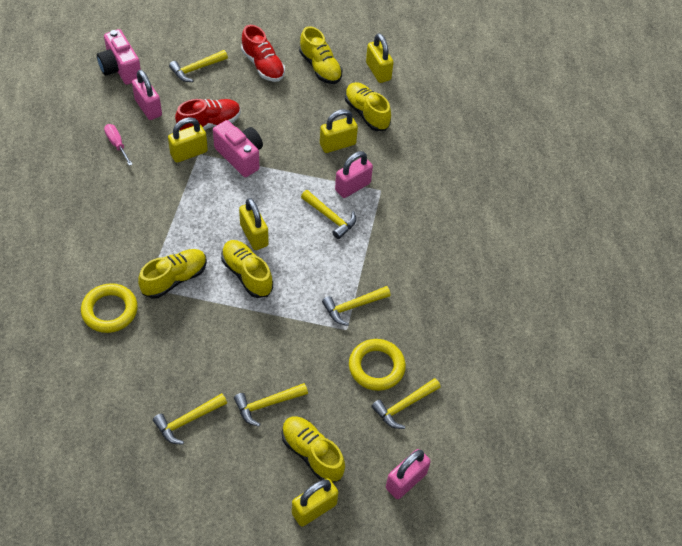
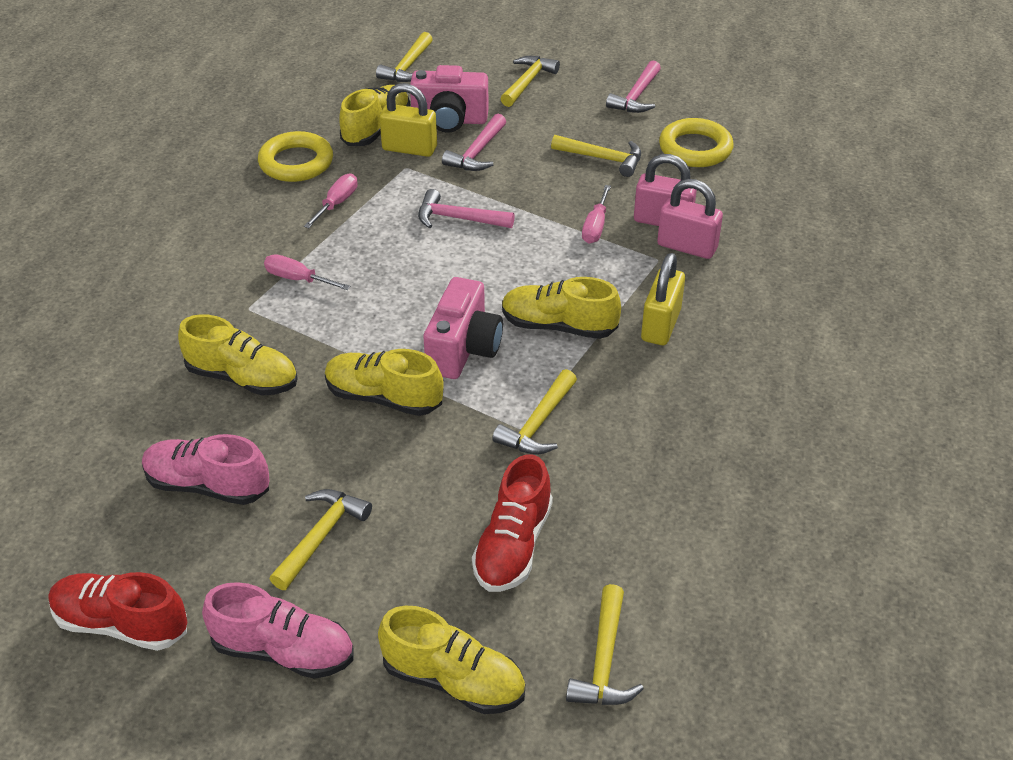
pink hammer: 0 -> 3
pink padlock: 3 -> 2
pink screwdriver: 1 -> 3
pink shoe: 0 -> 2
yellow padlock: 5 -> 2

